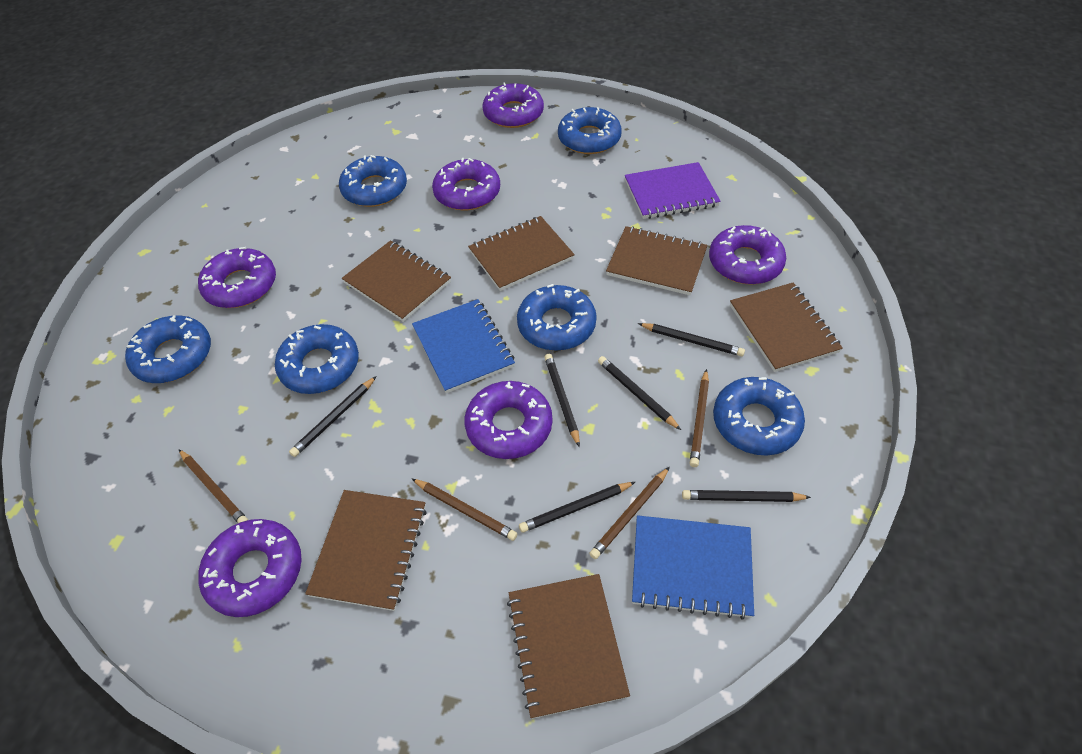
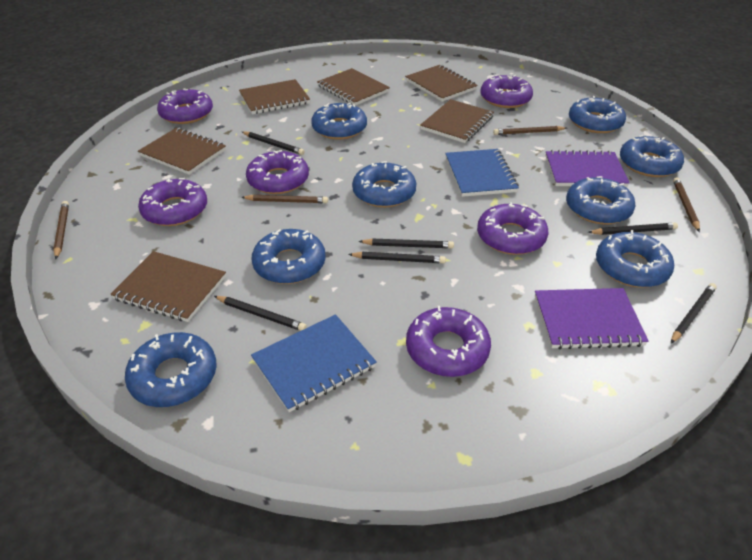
blue donut: 6 -> 8
purple notebook: 1 -> 2

